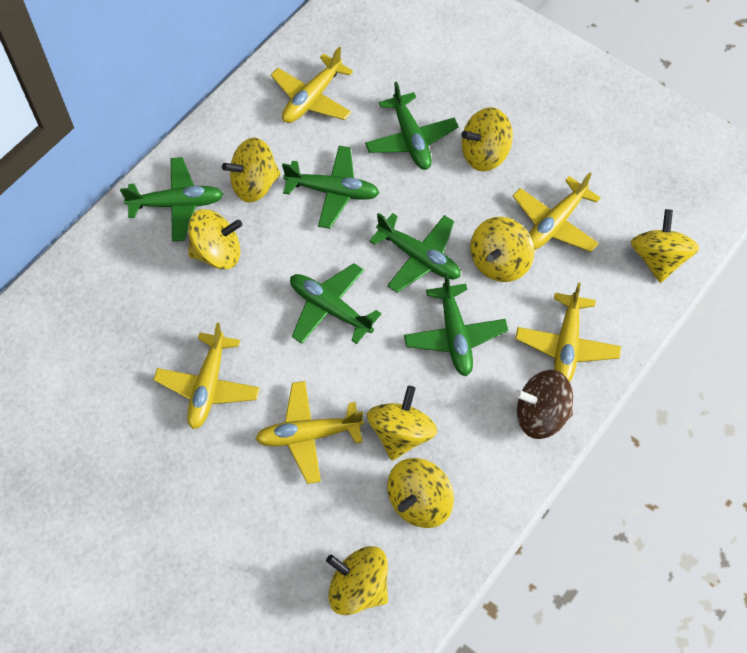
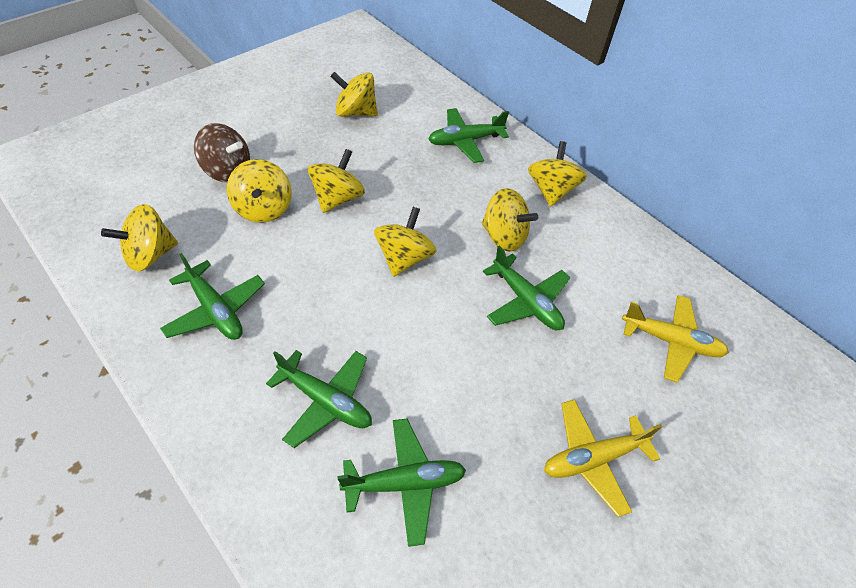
green plane: 6 -> 5
yellow plane: 5 -> 2
yellow spinning top: 8 -> 7

